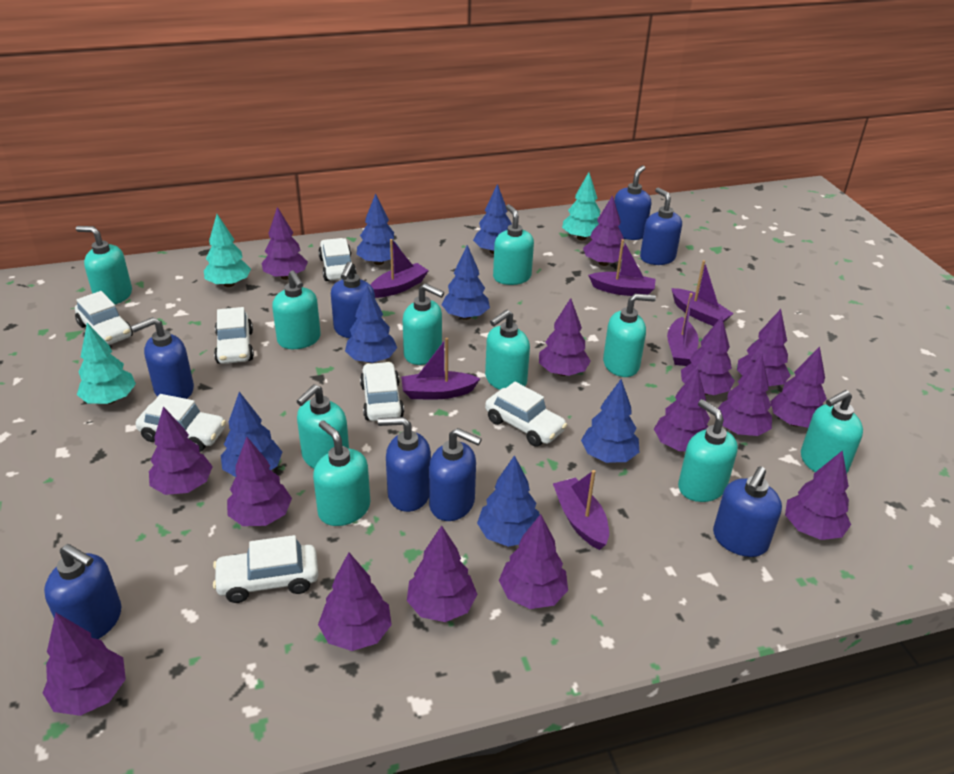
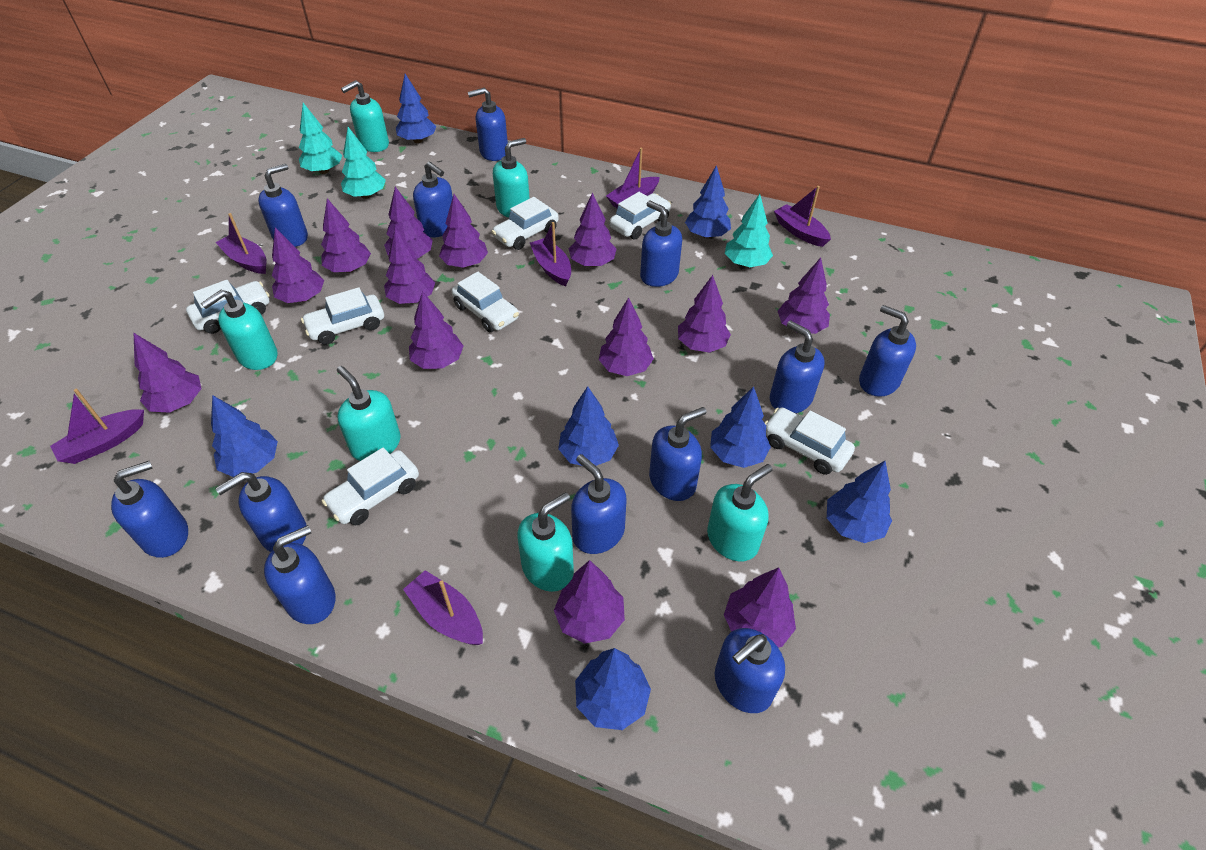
blue soap dispenser: 8 -> 12
purple tree: 15 -> 13
turquoise soap dispenser: 10 -> 6

